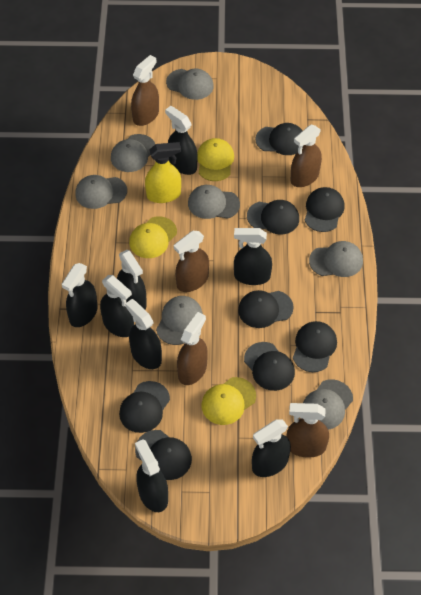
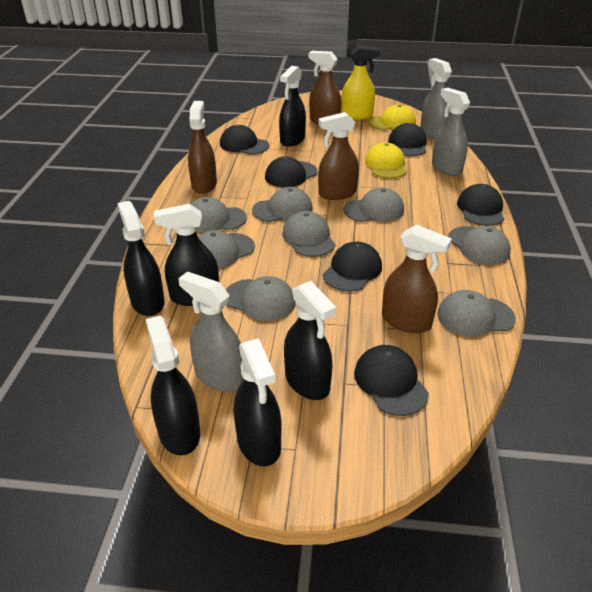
black cap: 8 -> 6
black spray bottle: 8 -> 6
brown spray bottle: 5 -> 4
grey cap: 7 -> 8
grey spray bottle: 0 -> 3
yellow cap: 3 -> 2

